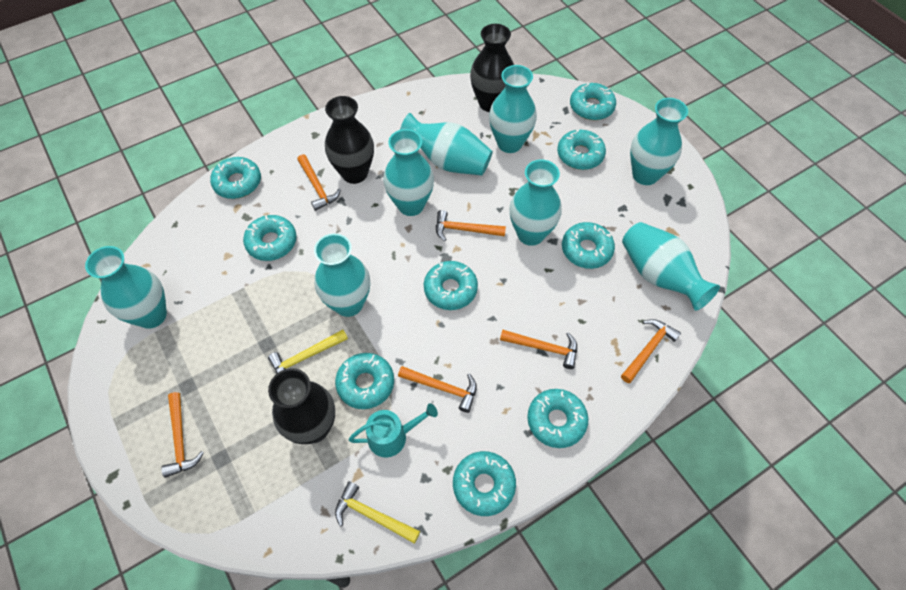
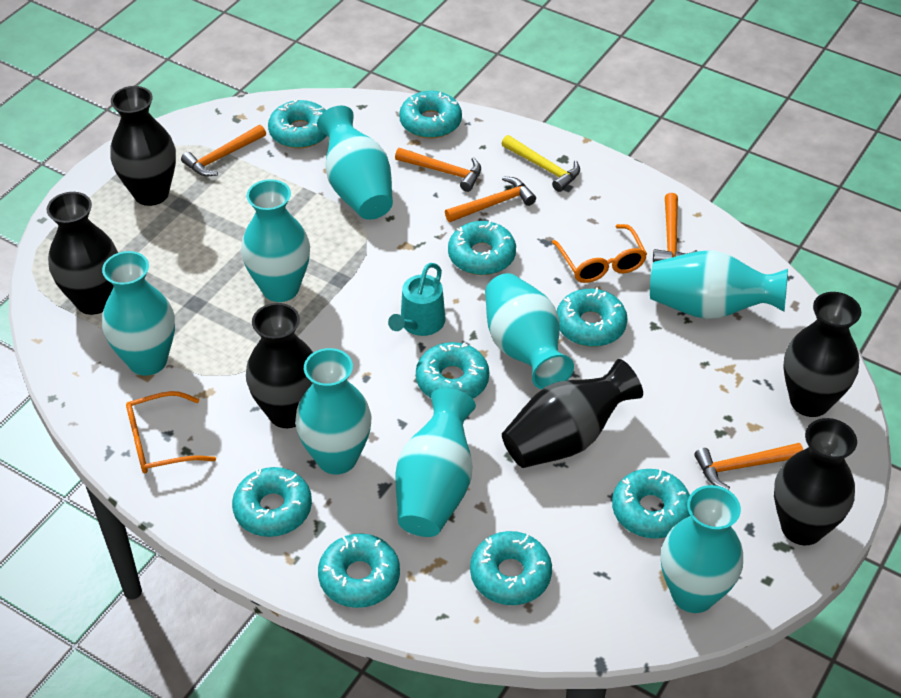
black vase: 3 -> 6
orange glasses: 0 -> 2
orange hammer: 6 -> 5
yellow hammer: 2 -> 1

